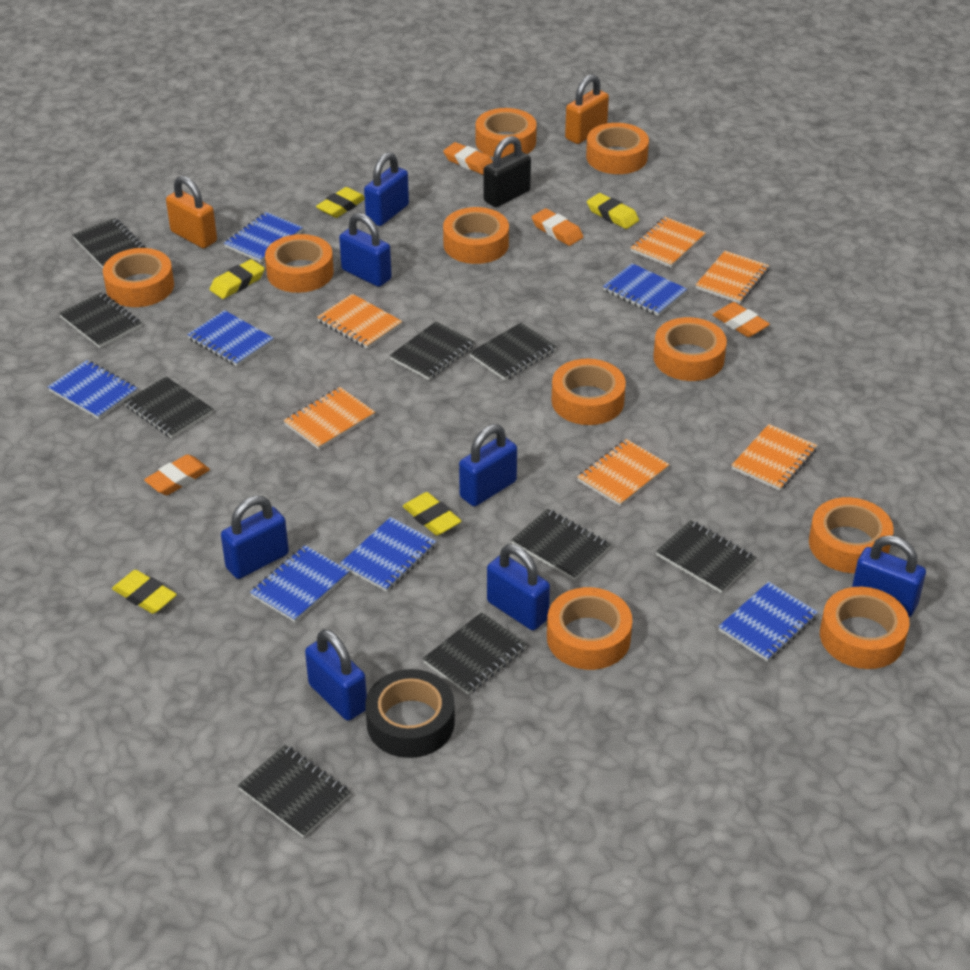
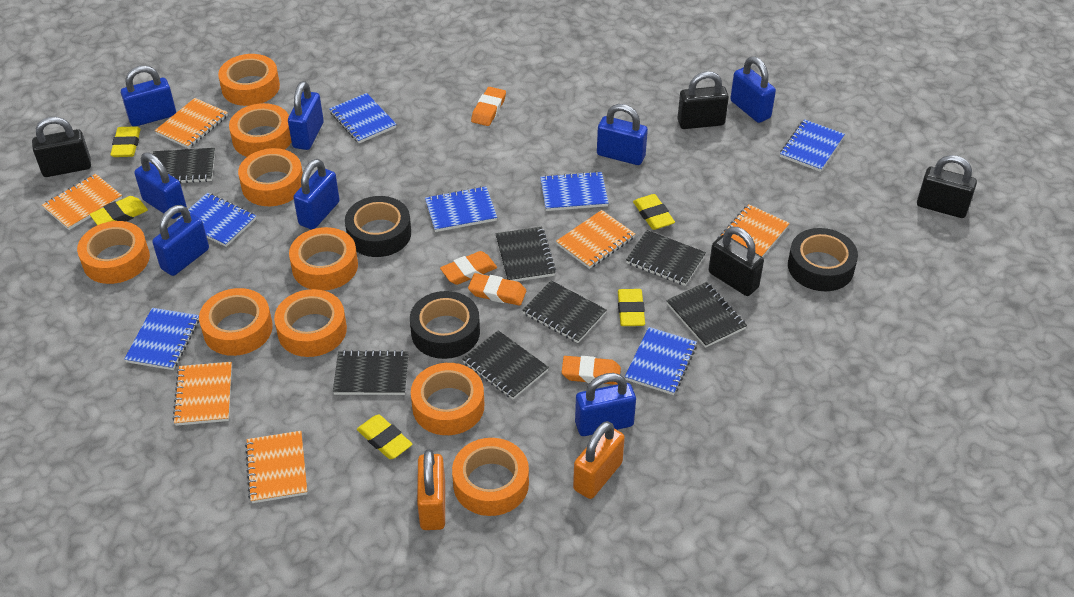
black notebook: 9 -> 7
black padlock: 1 -> 4
black tape: 1 -> 3
blue padlock: 7 -> 8
orange tape: 10 -> 9

